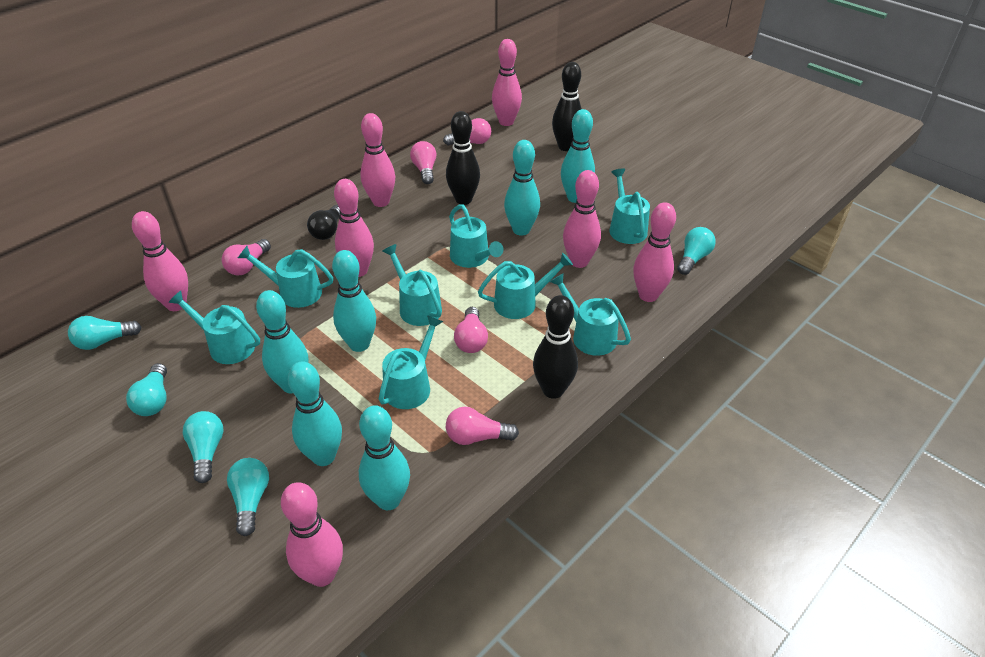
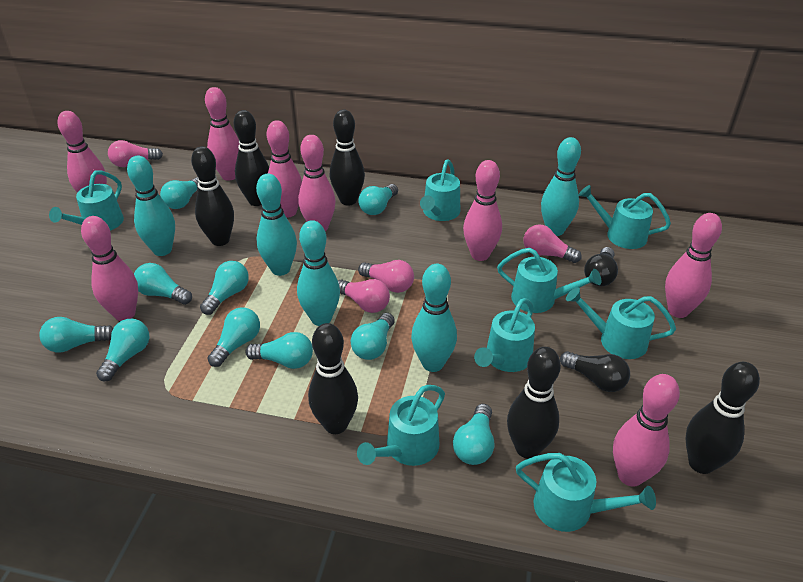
black bowling pin: 3 -> 6
black light bulb: 1 -> 2
pink bowling pin: 7 -> 8
pink light bulb: 5 -> 4
turquoise bowling pin: 6 -> 5
turquoise light bulb: 5 -> 10

